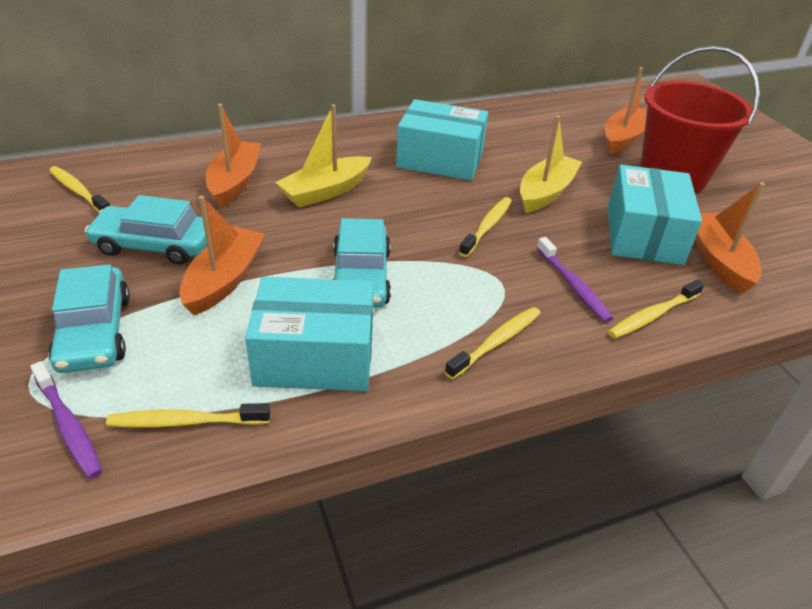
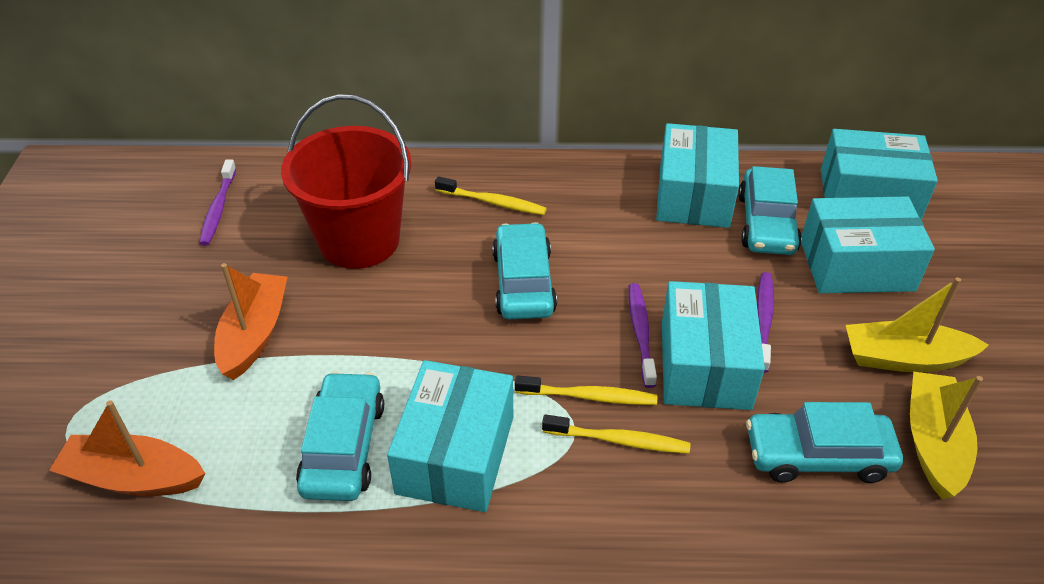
orange boat: 4 -> 2
purple toothbrush: 2 -> 3
turquoise box: 3 -> 5
turquoise car: 3 -> 4
yellow toothbrush: 5 -> 3

